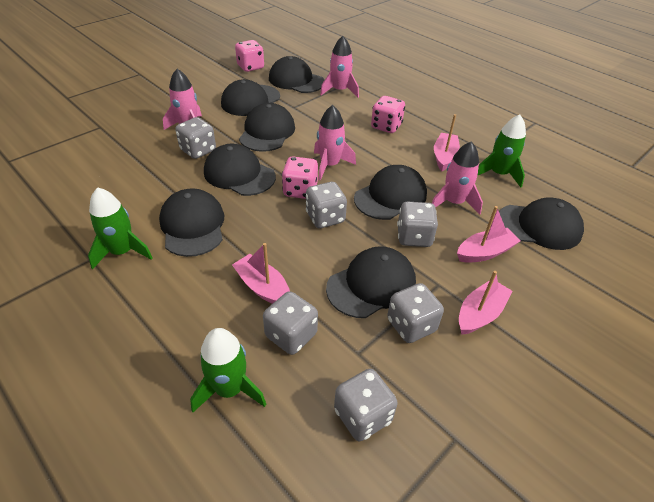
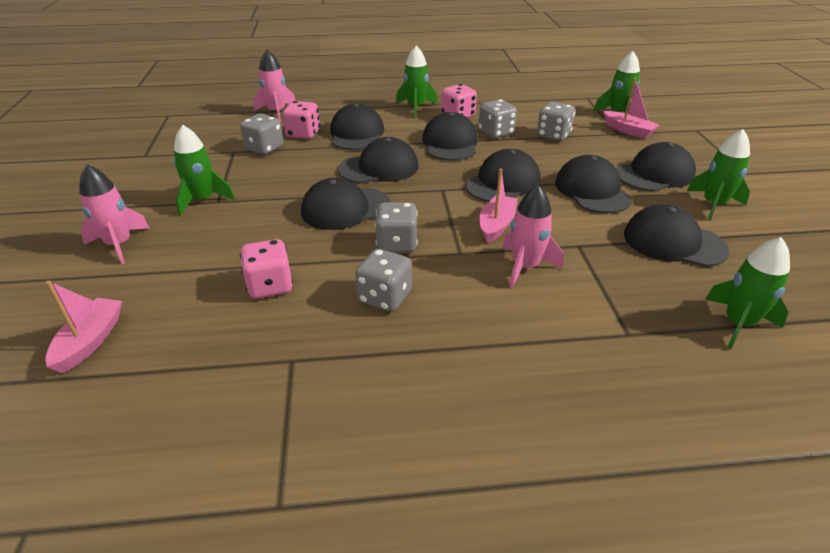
green rocket: 3 -> 5
grey dice: 6 -> 5
pink boat: 4 -> 3
pink rocket: 4 -> 3

